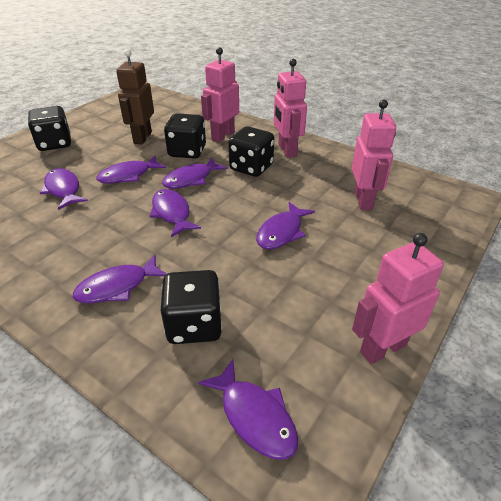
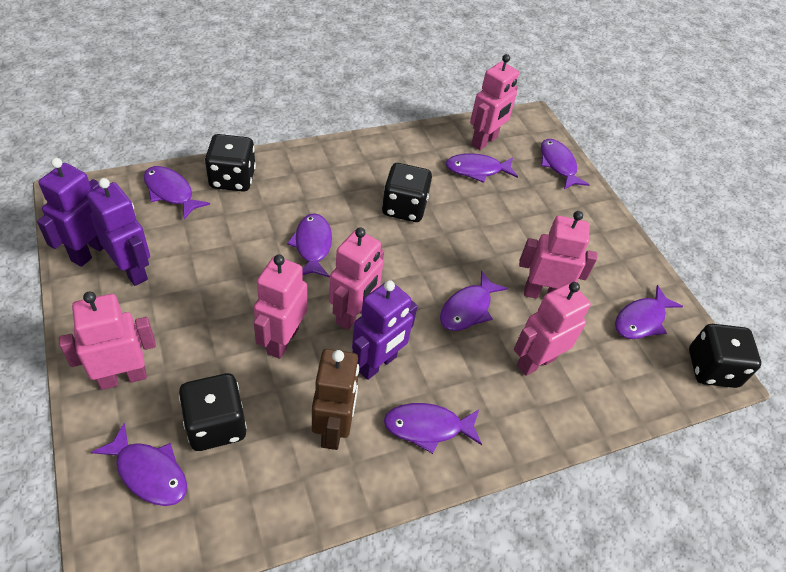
pink robot: 4 -> 6
purple fish: 7 -> 8
purple robot: 0 -> 3

